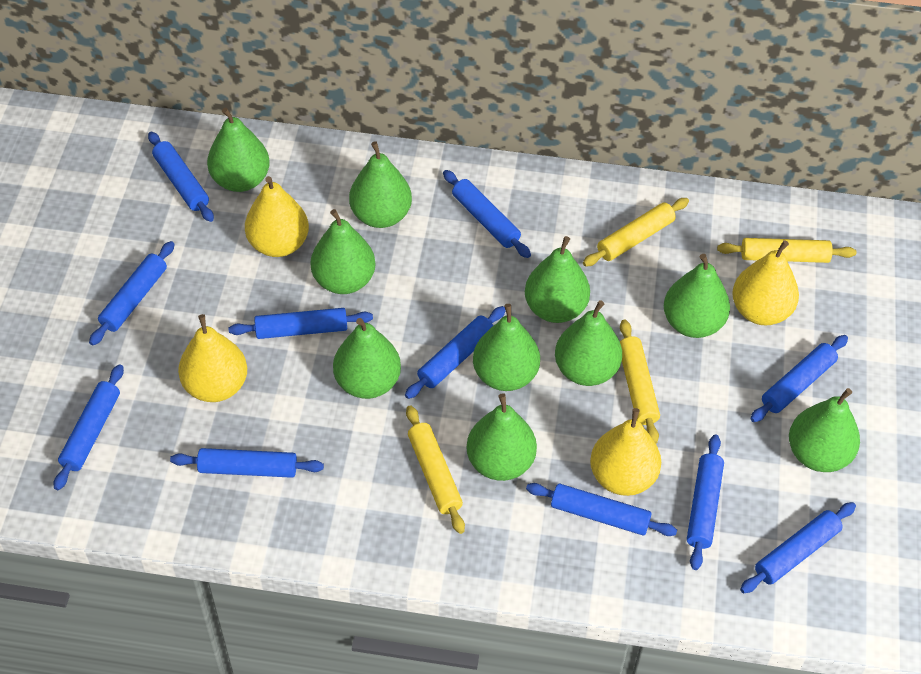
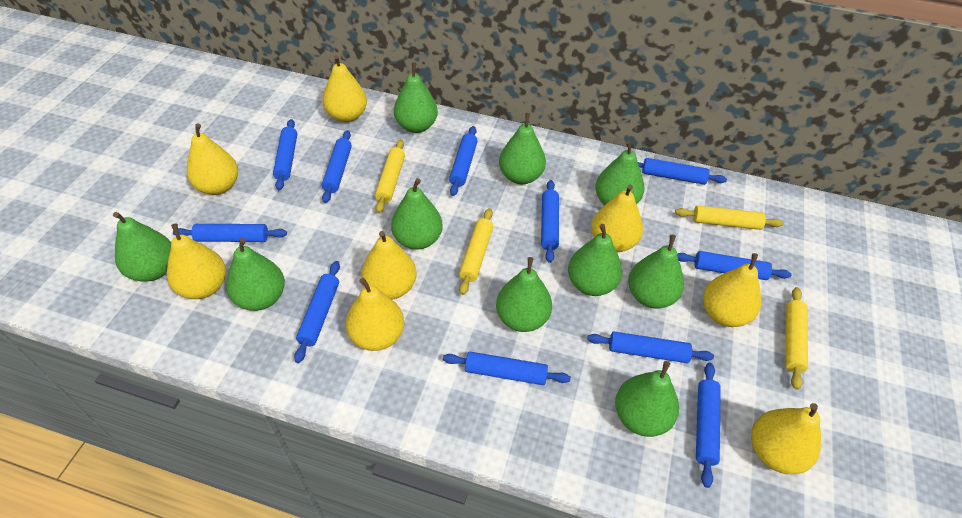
yellow pear: 4 -> 8

